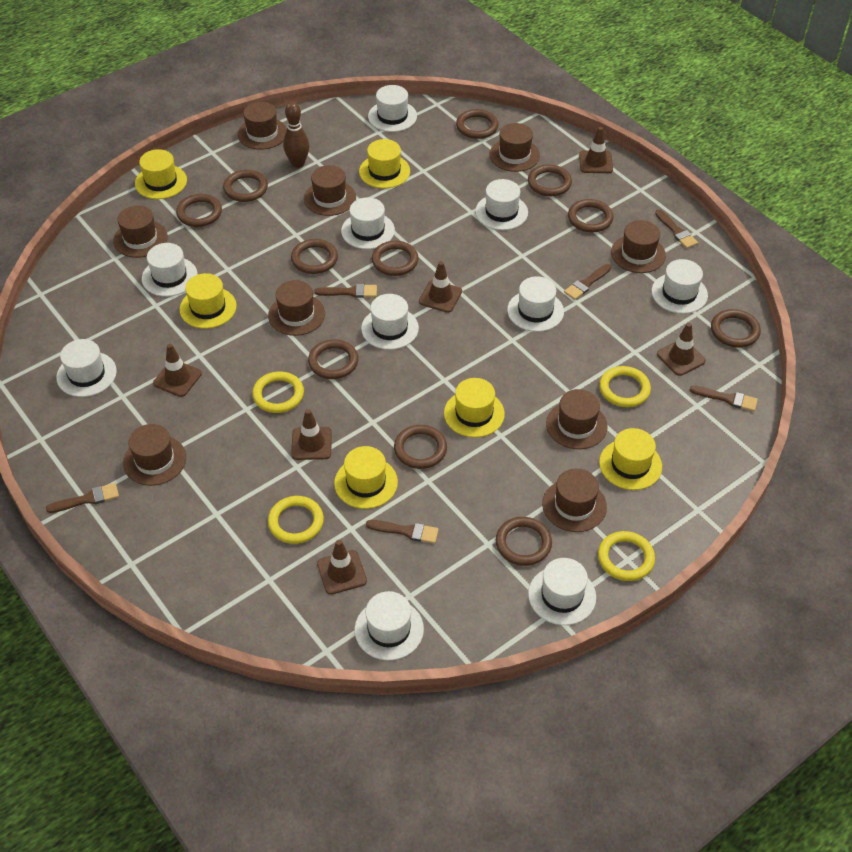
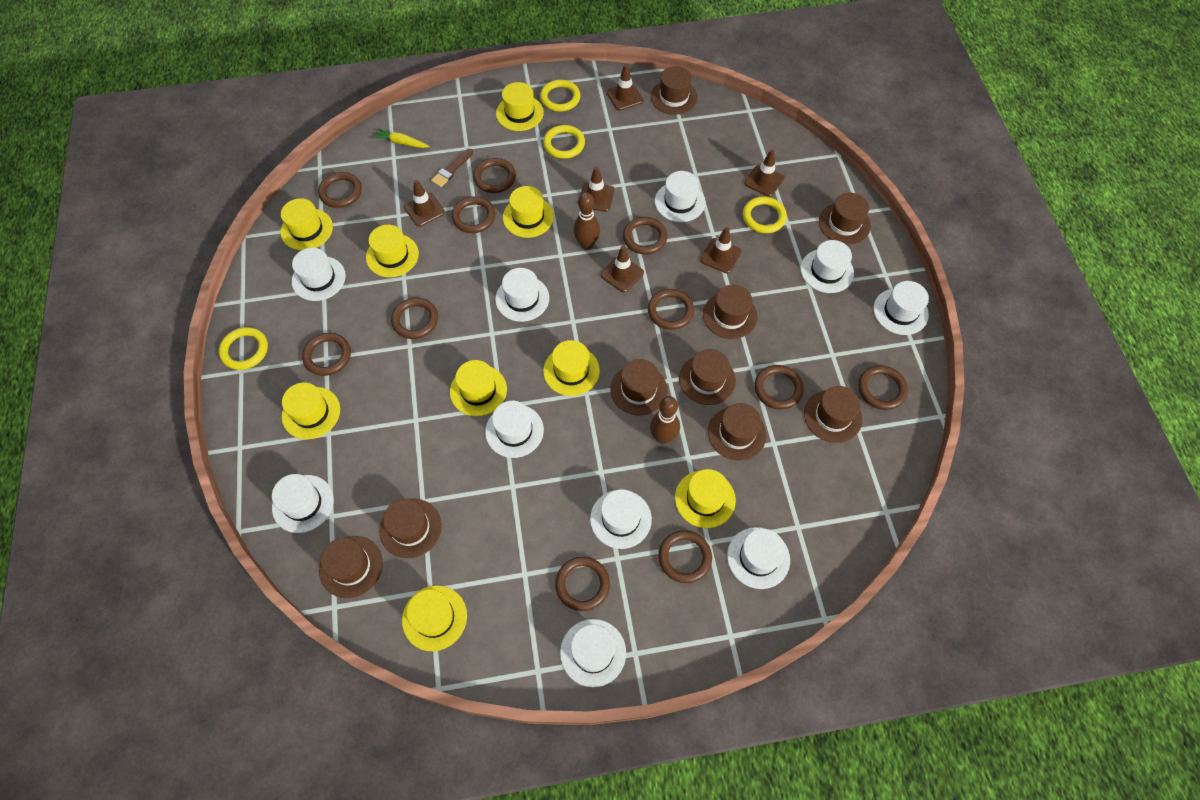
brown bowling pin: 1 -> 2
brown brush: 6 -> 1
yellow carrot: 0 -> 1
yellow hat: 6 -> 9

